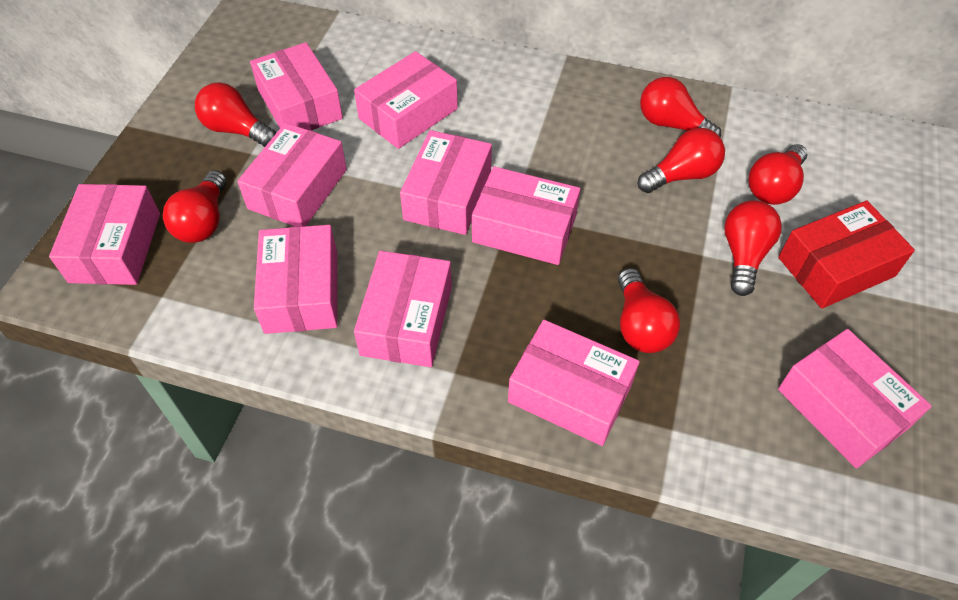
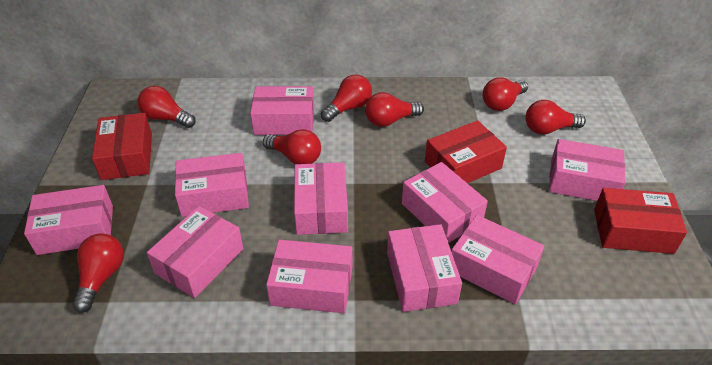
red box: 1 -> 3

